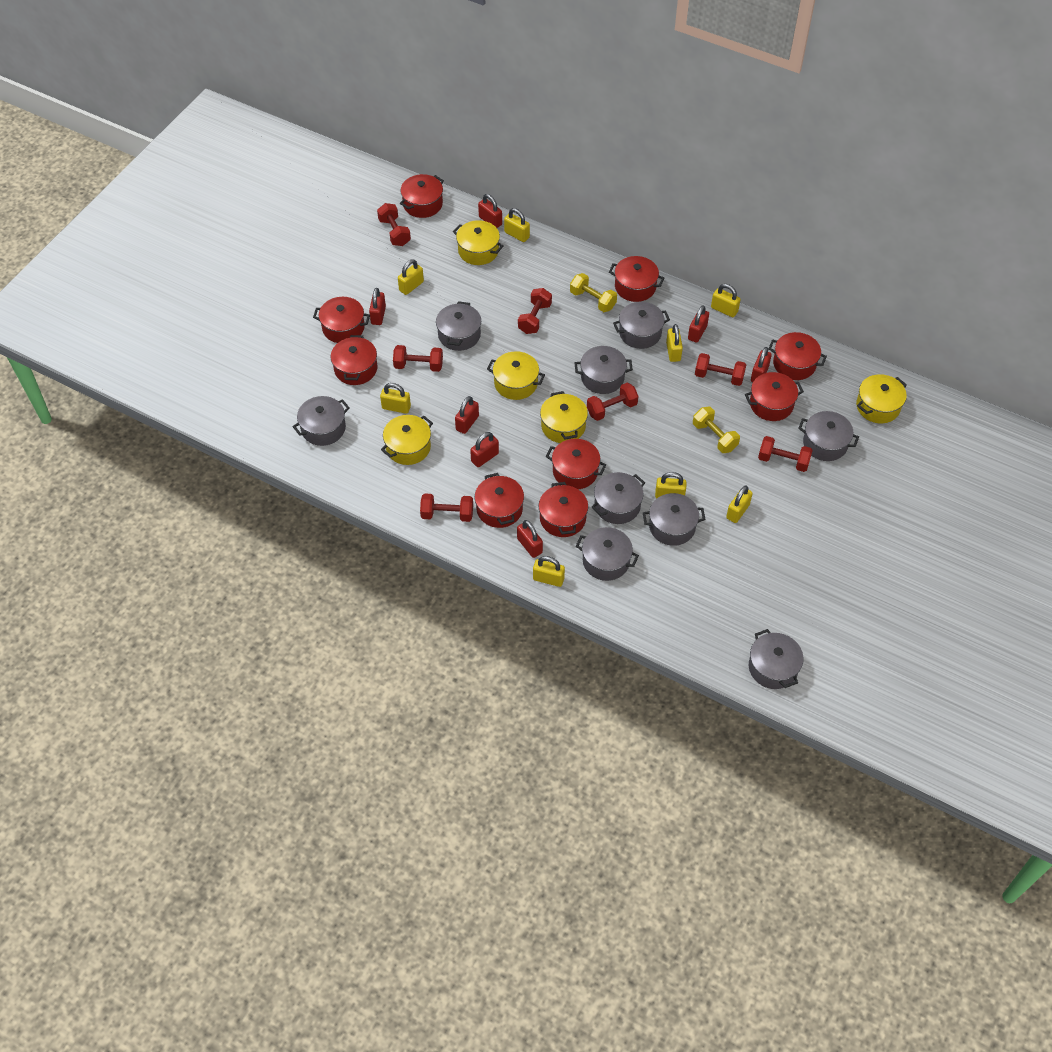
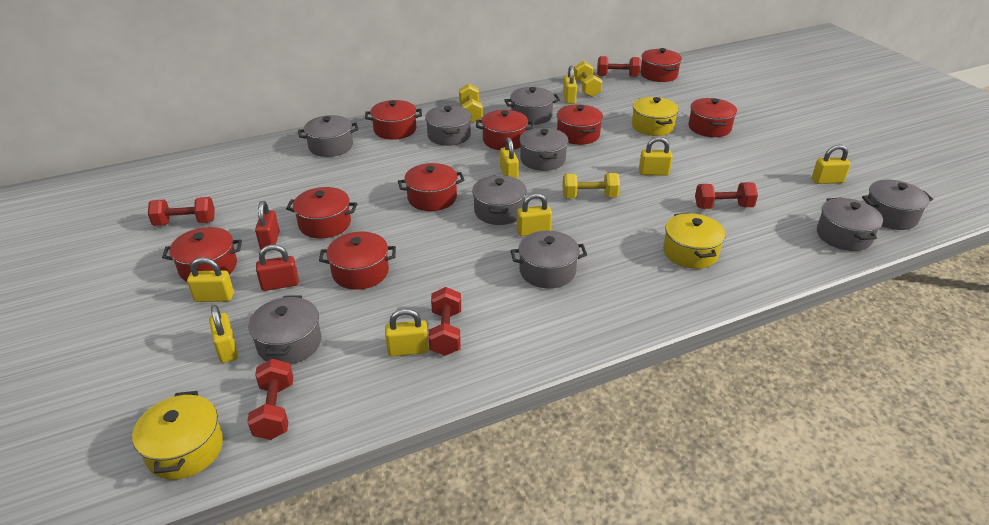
red dumbbell: 7 -> 5
red padlock: 7 -> 2
yellow dumbbell: 2 -> 3
yellow pot: 5 -> 3

